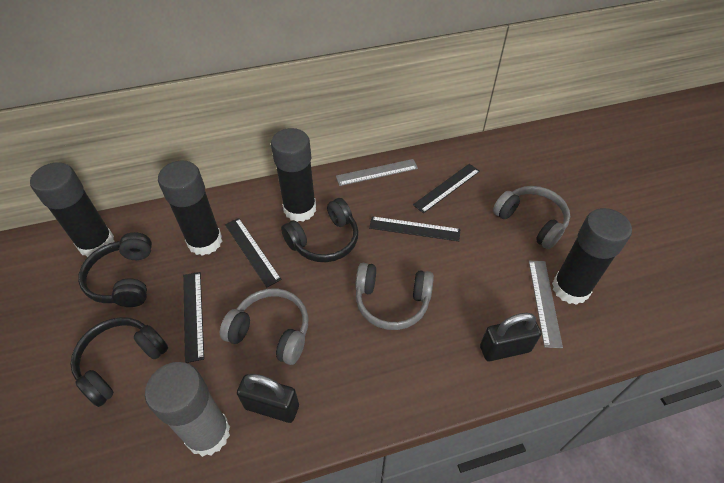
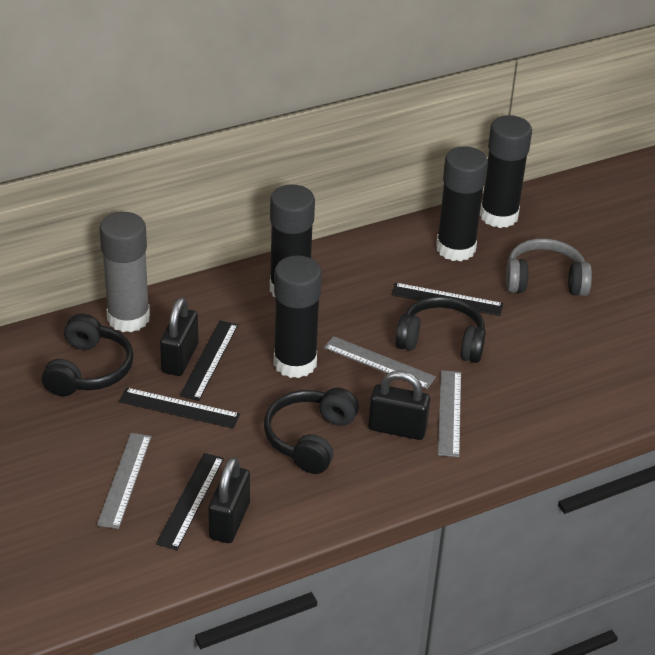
black padlock: 2 -> 3
grey headphones: 3 -> 1
grey ruler: 2 -> 3

